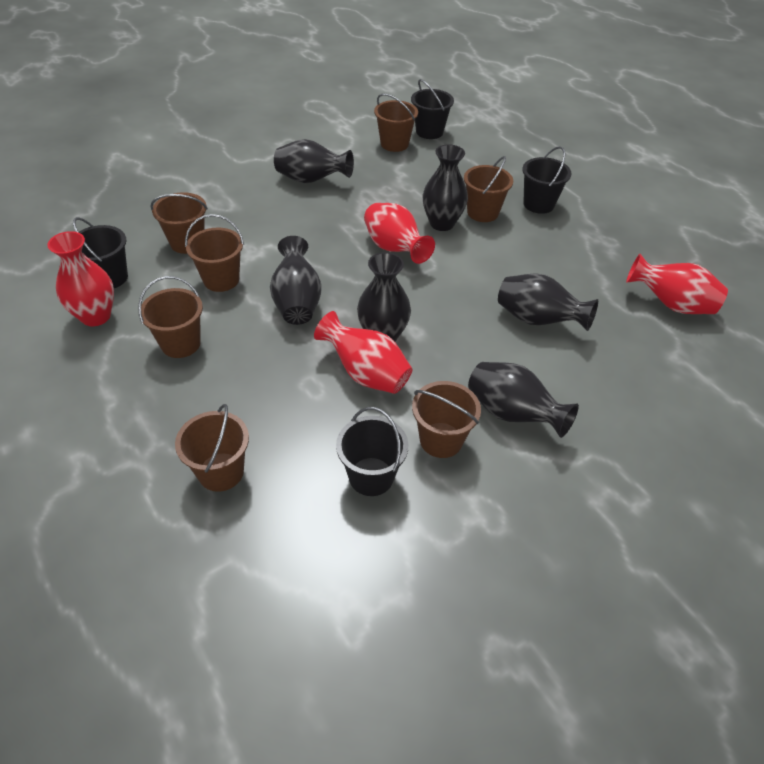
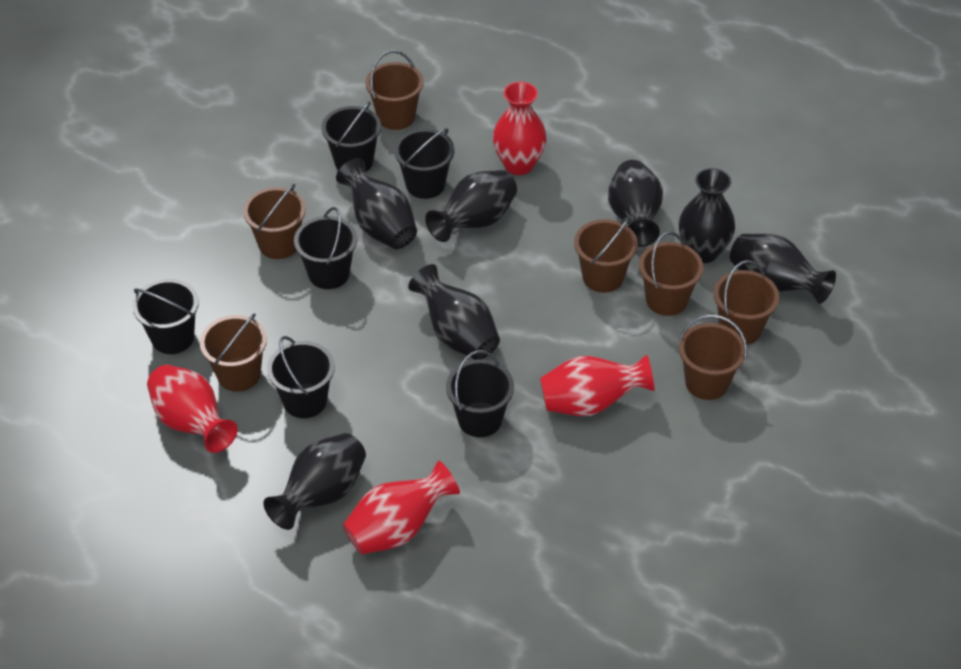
black bucket: 4 -> 6
black vase: 6 -> 7

